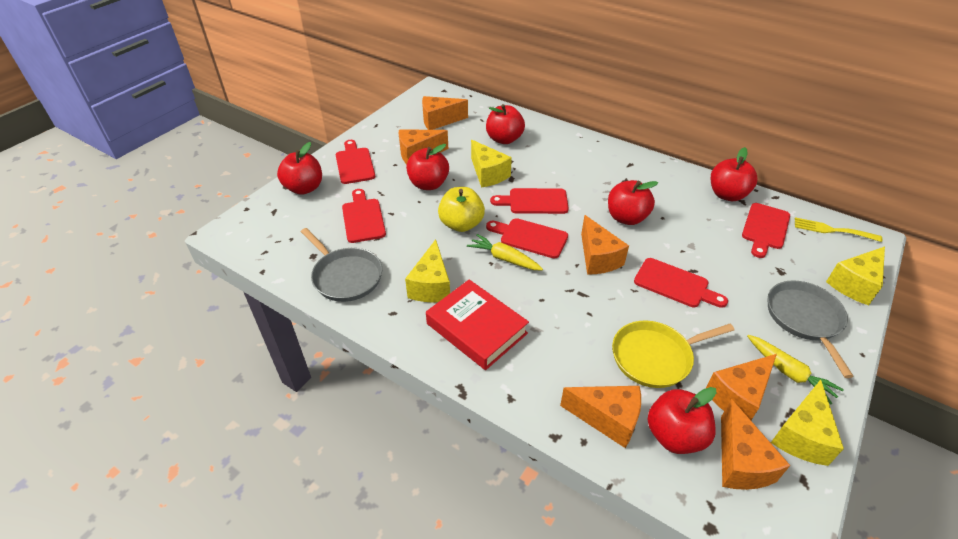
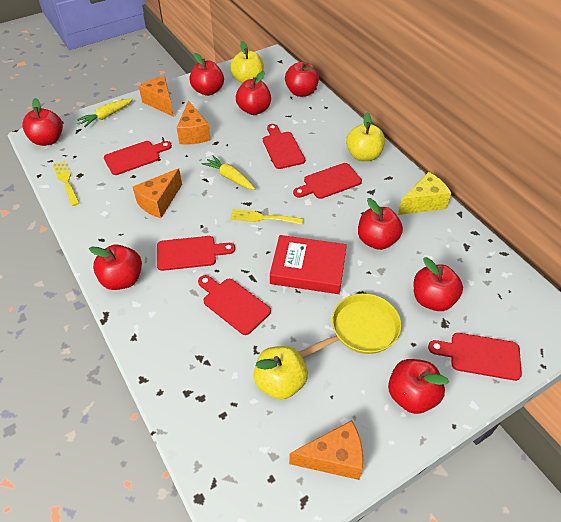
grey pan: 2 -> 0
orange cheese: 6 -> 4
red apple: 6 -> 8
yellow apple: 1 -> 3
yellow cheese: 4 -> 1
yellow fork: 1 -> 2

